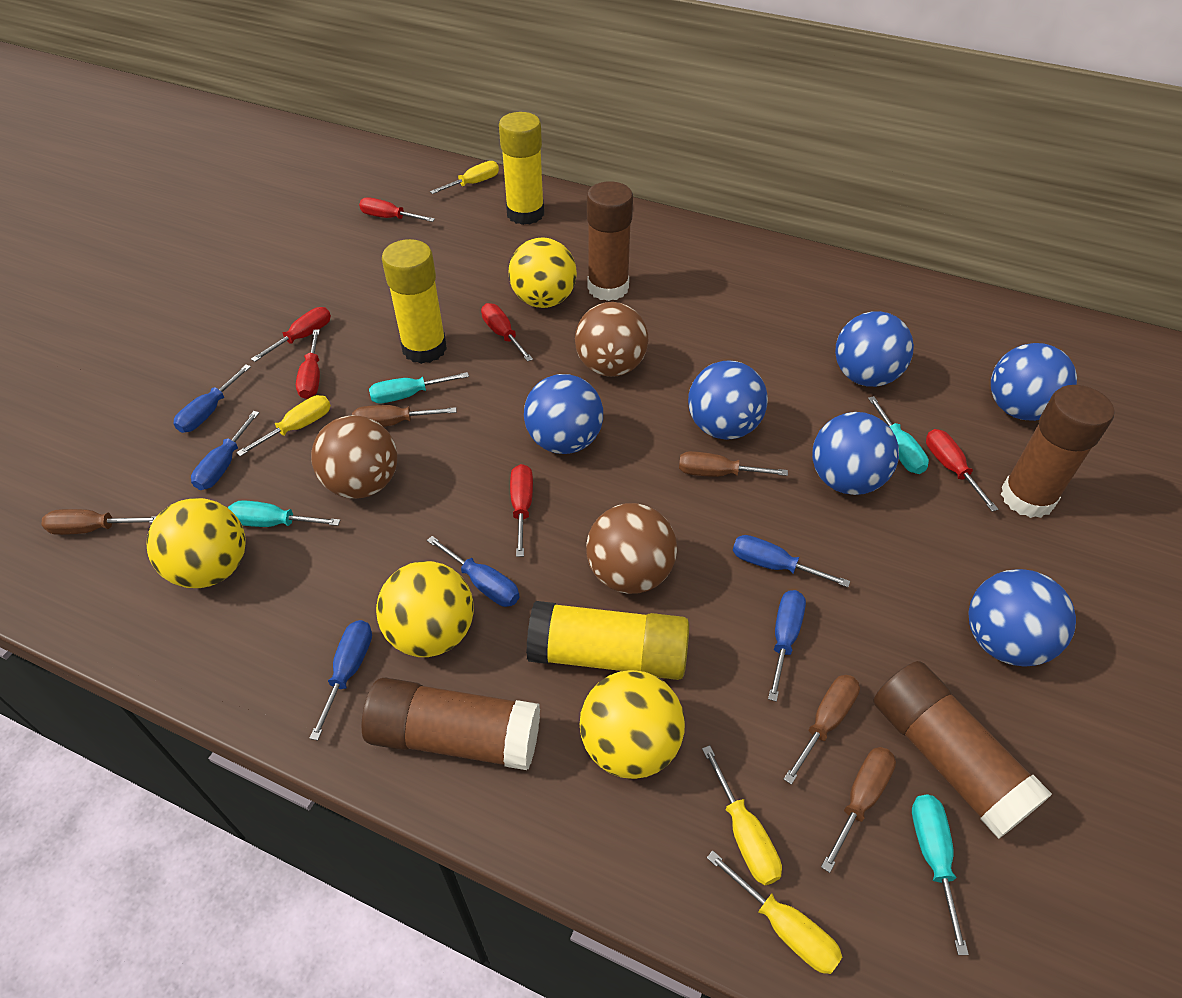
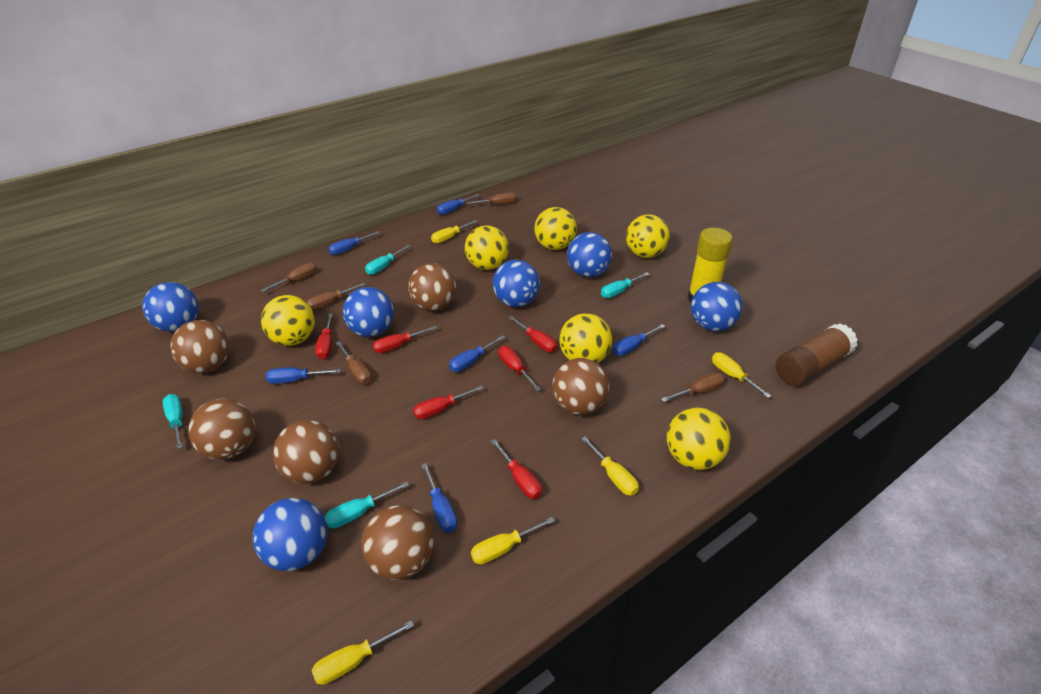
brown ball: 3 -> 6
brown glue stick: 4 -> 1
yellow ball: 4 -> 6
yellow glue stick: 3 -> 1
yellow screwdriver: 4 -> 5

